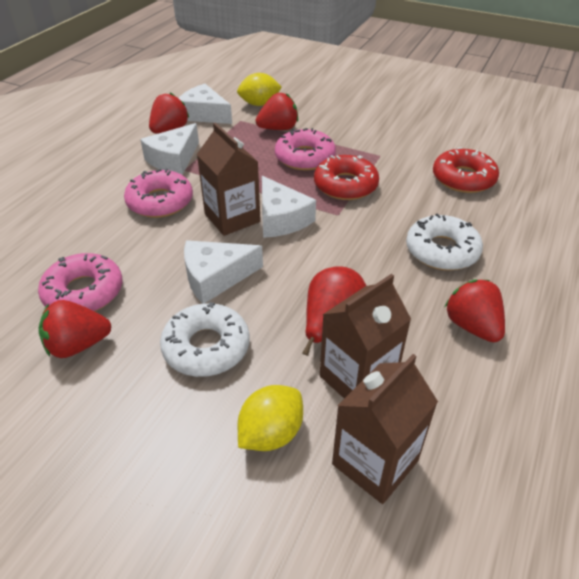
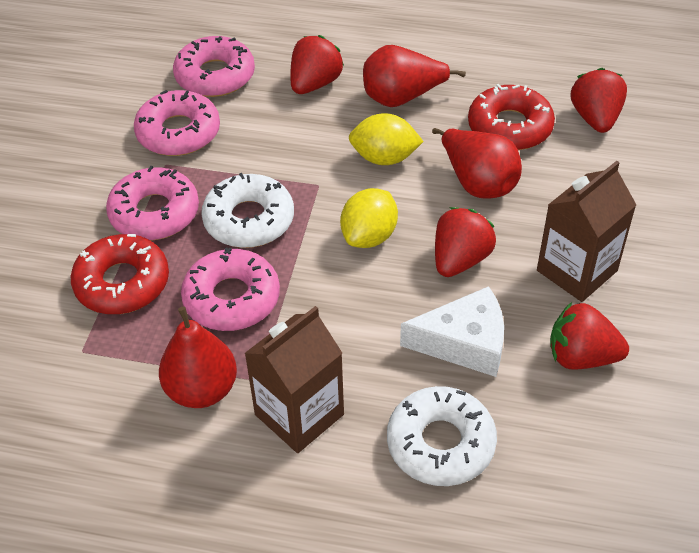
brown carton: 3 -> 2
pink donut: 3 -> 4
red pear: 1 -> 3
white cheese: 4 -> 1

